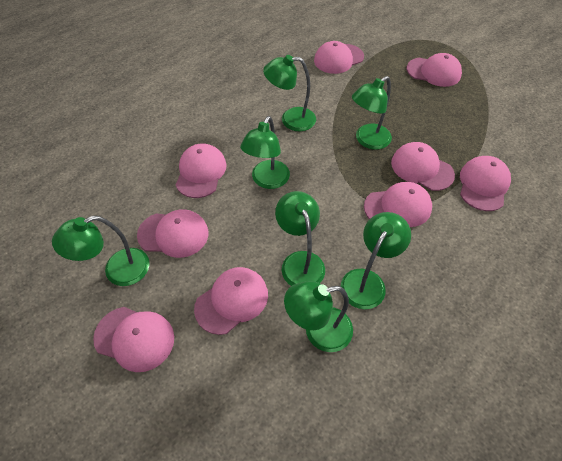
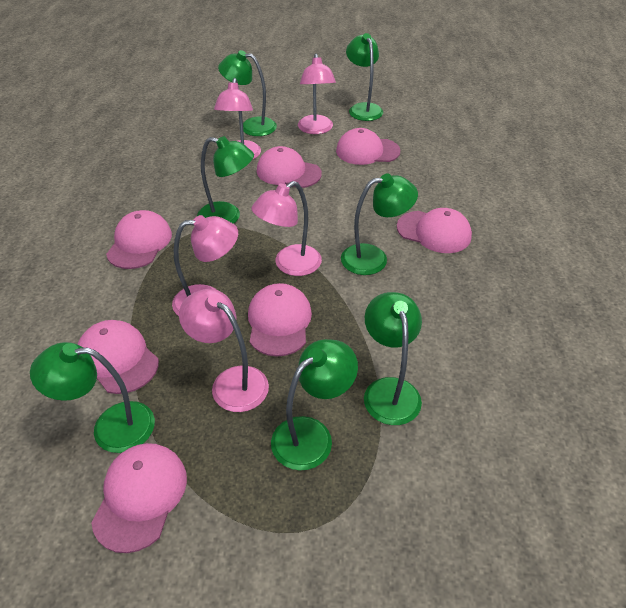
pink cap: 9 -> 7
pink lamp: 0 -> 5

